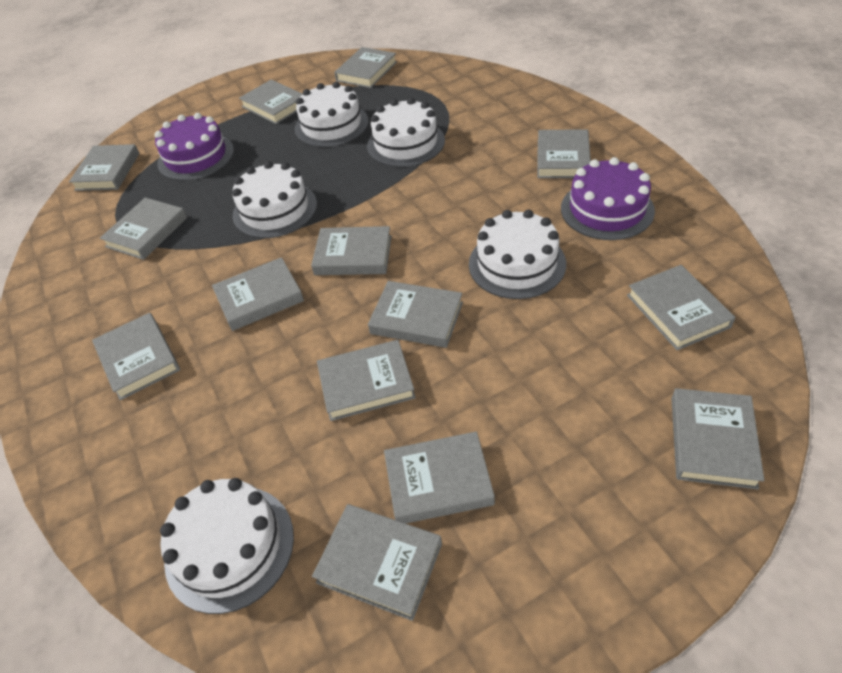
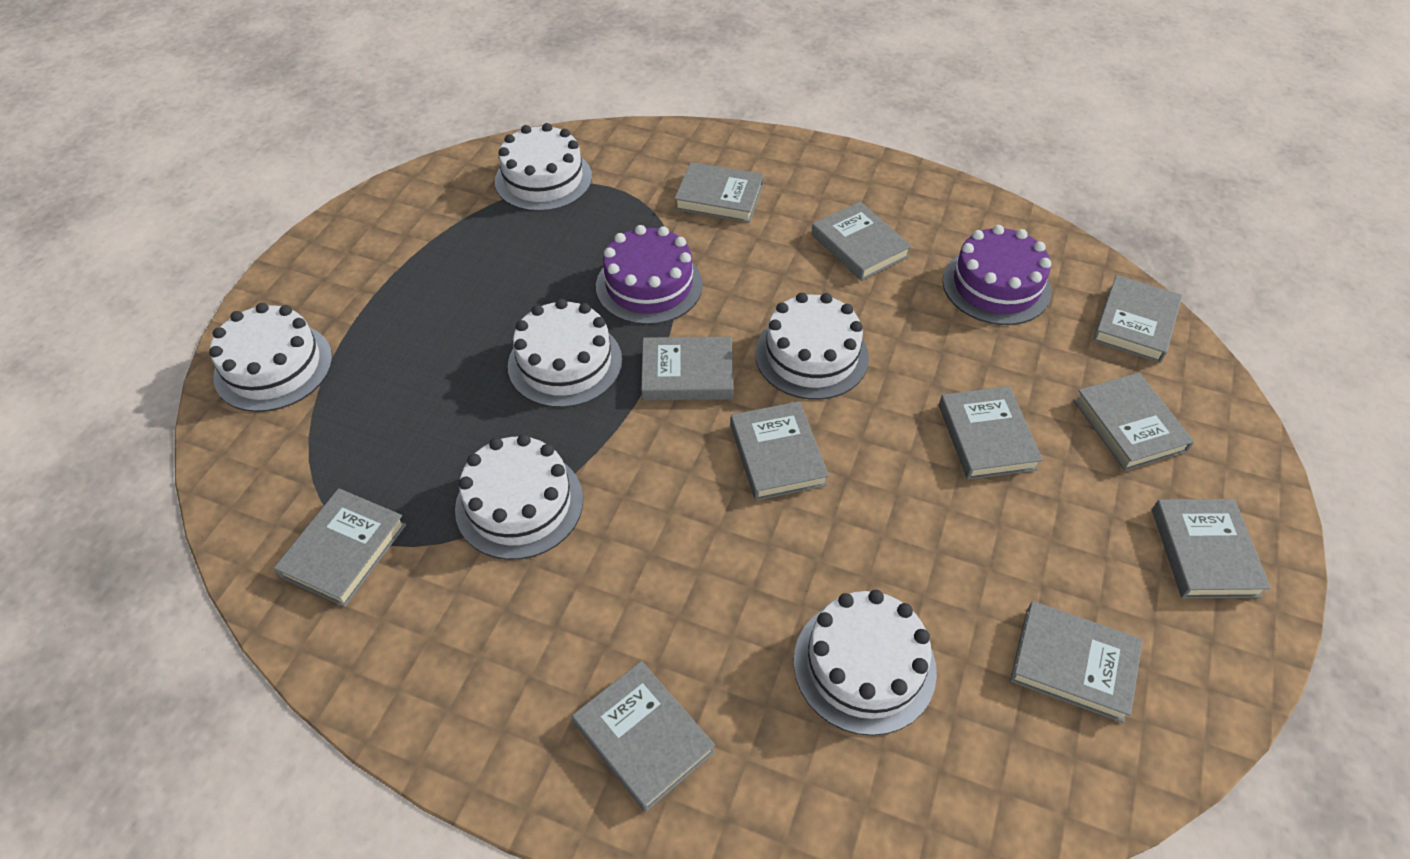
grey book: 14 -> 11
white cake: 5 -> 6

